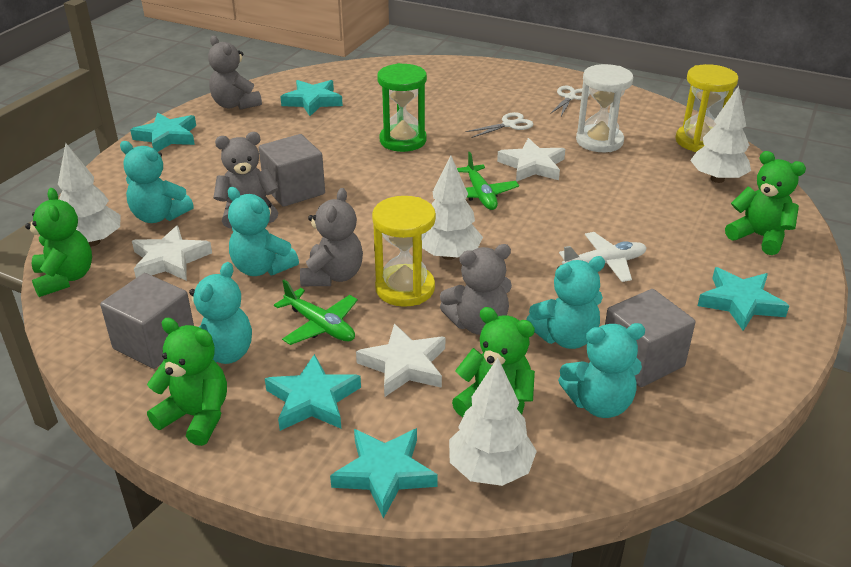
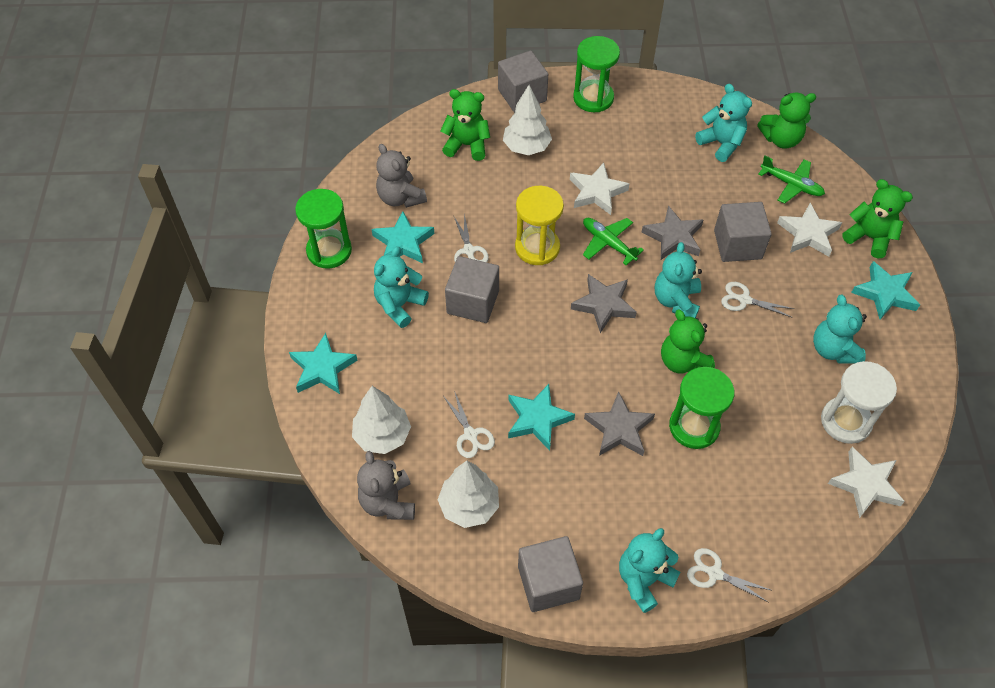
green hourglass: 1 -> 3
grey cube: 3 -> 4
grey star: 0 -> 3
grey teddy bear: 4 -> 2
turquoise star: 5 -> 4
white plane: 1 -> 0
white scissors: 2 -> 4
white tree: 4 -> 3
yellow hourglass: 2 -> 1

